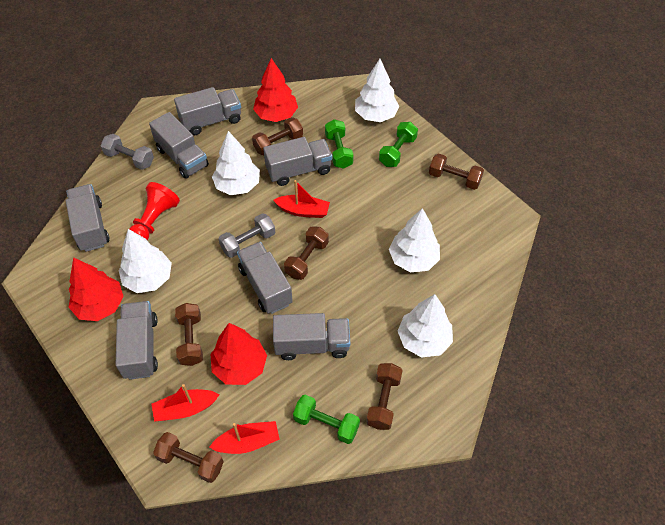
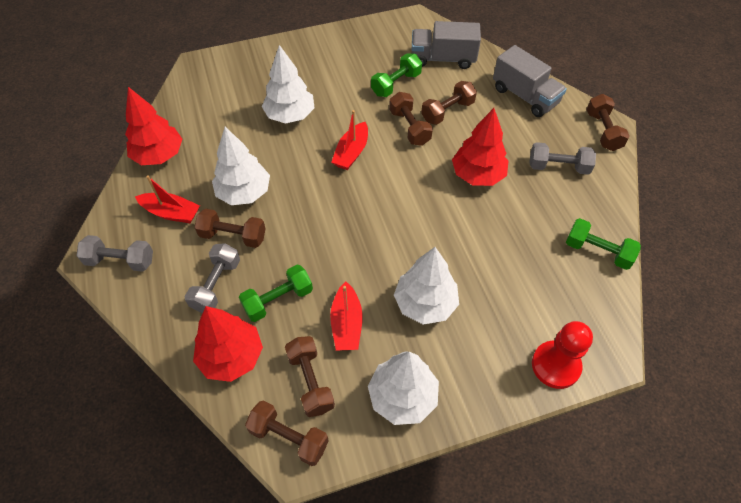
grey dumbbell: 2 -> 3
grey truck: 7 -> 2
white tree: 5 -> 4

